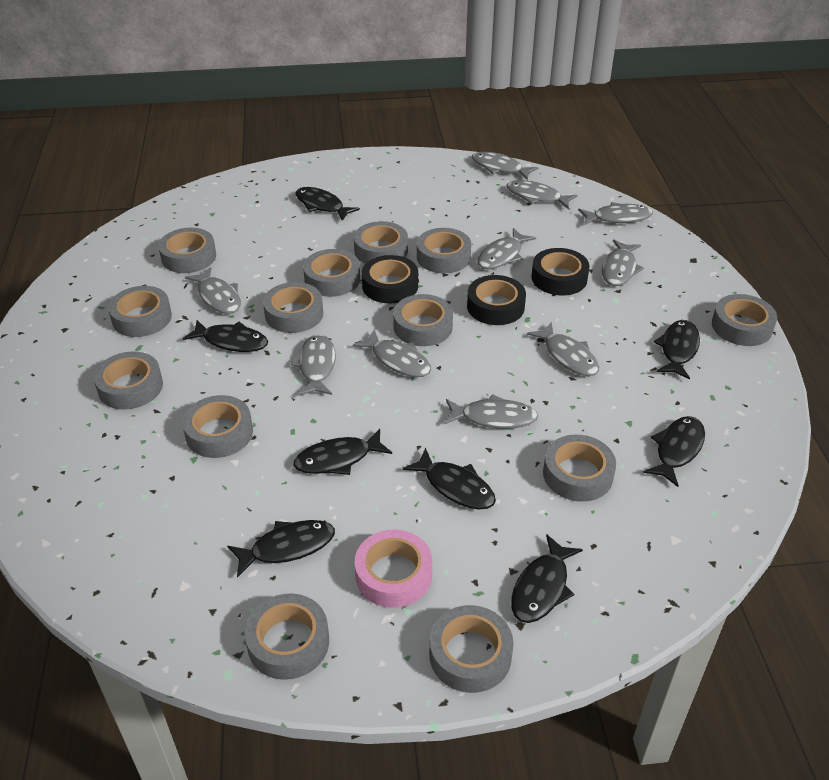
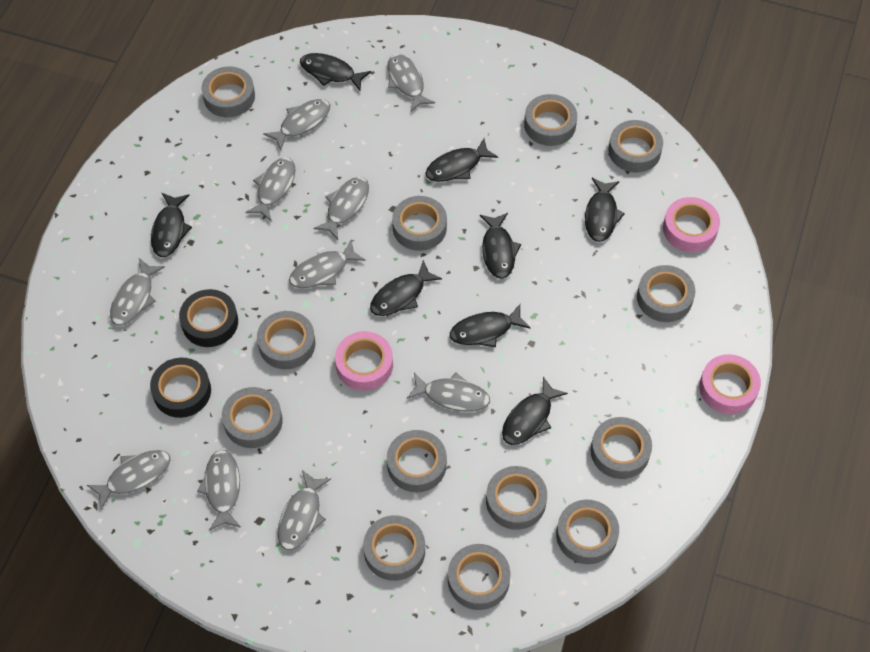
black tape: 3 -> 2
pink tape: 1 -> 3

